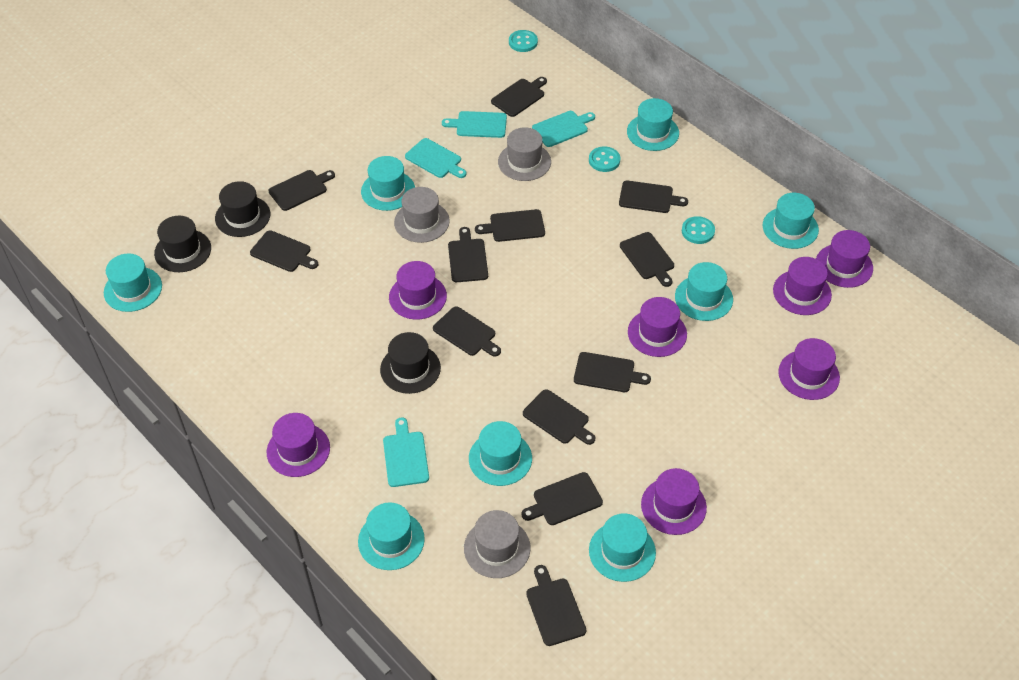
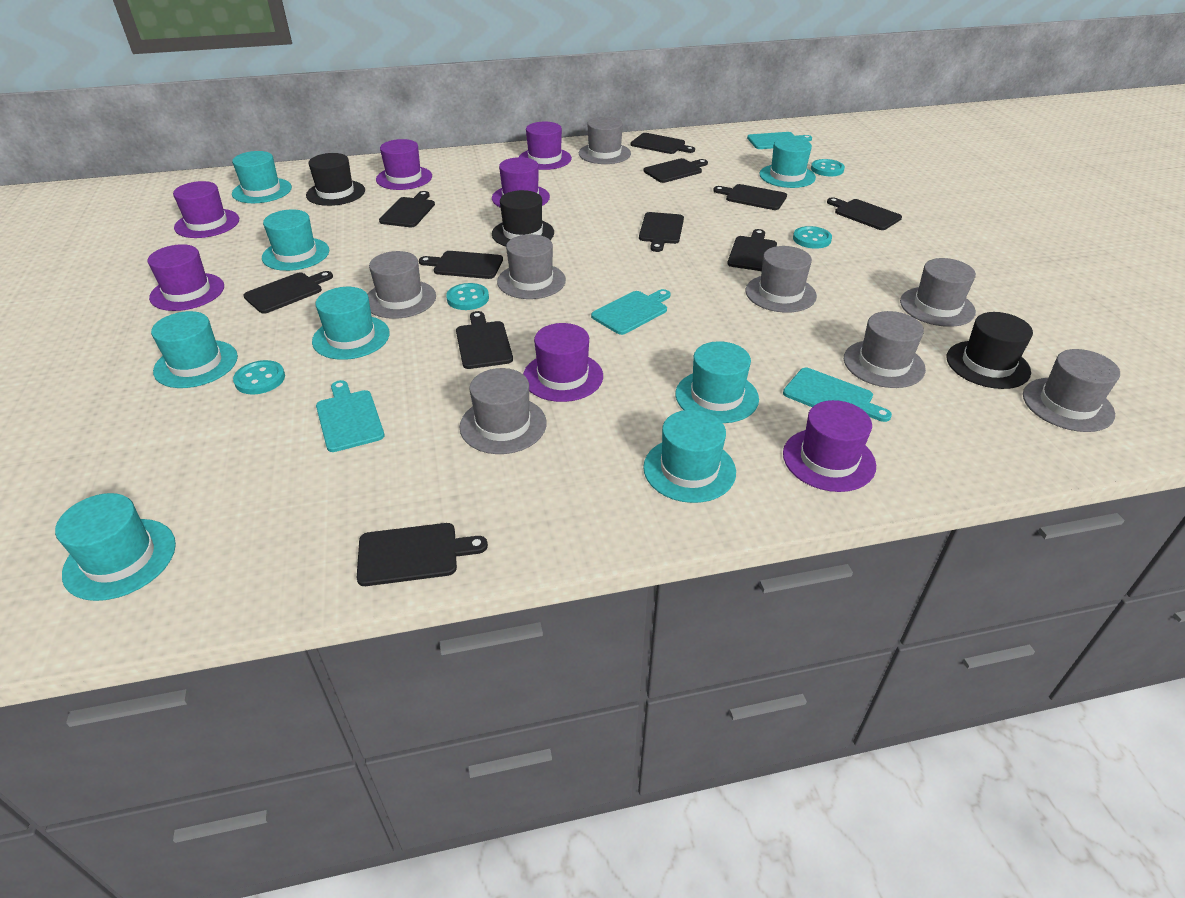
black cutting board: 12 -> 11
grey hat: 3 -> 8
turquoise button: 3 -> 4

